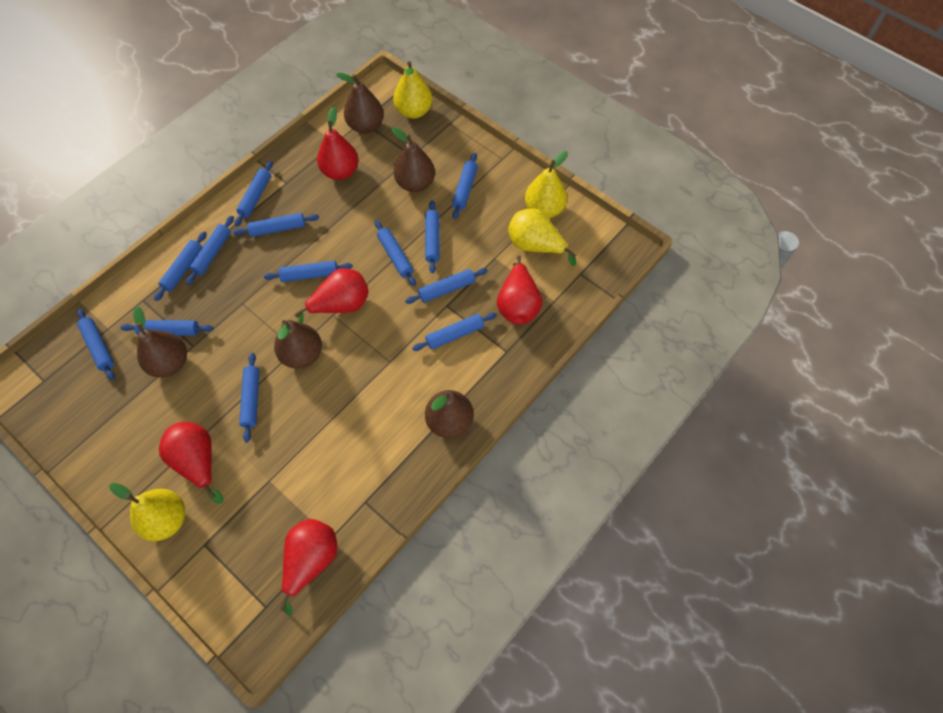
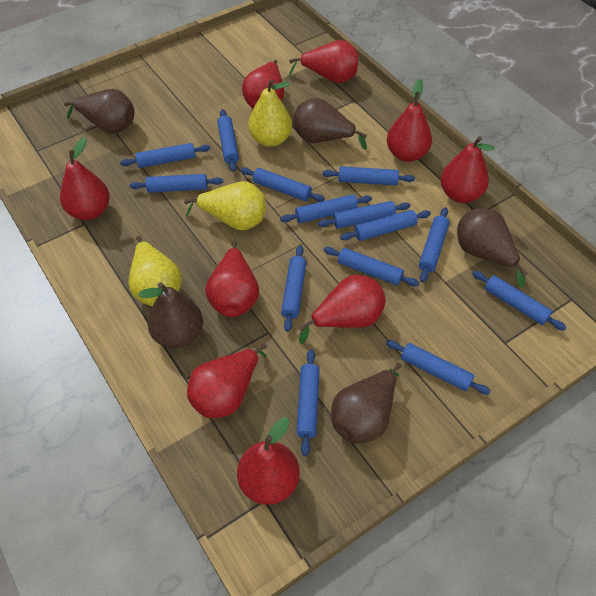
blue rolling pin: 13 -> 14
red pear: 5 -> 9
yellow pear: 4 -> 3

